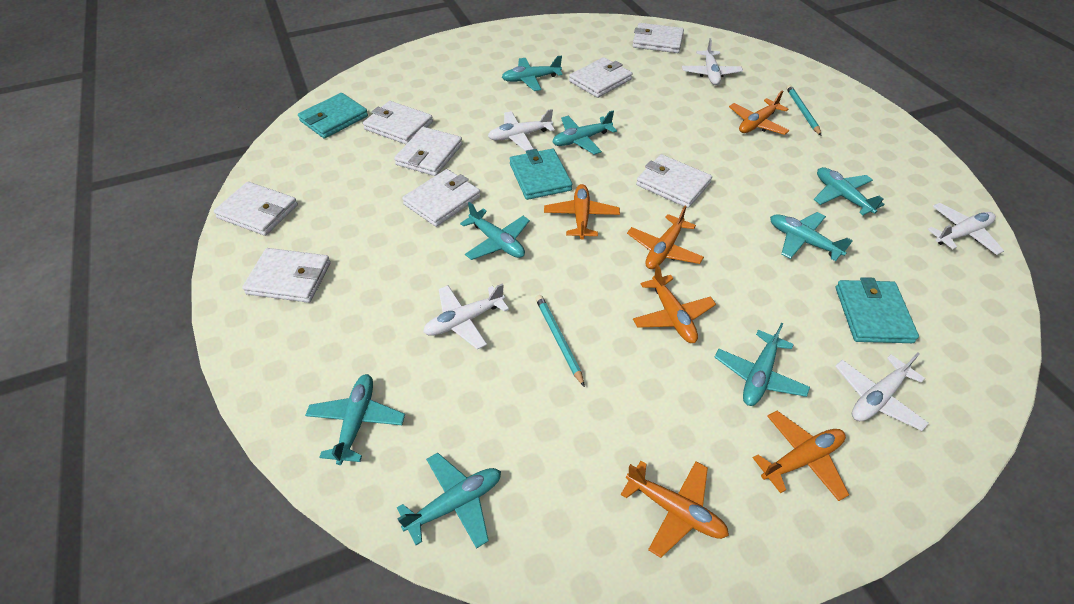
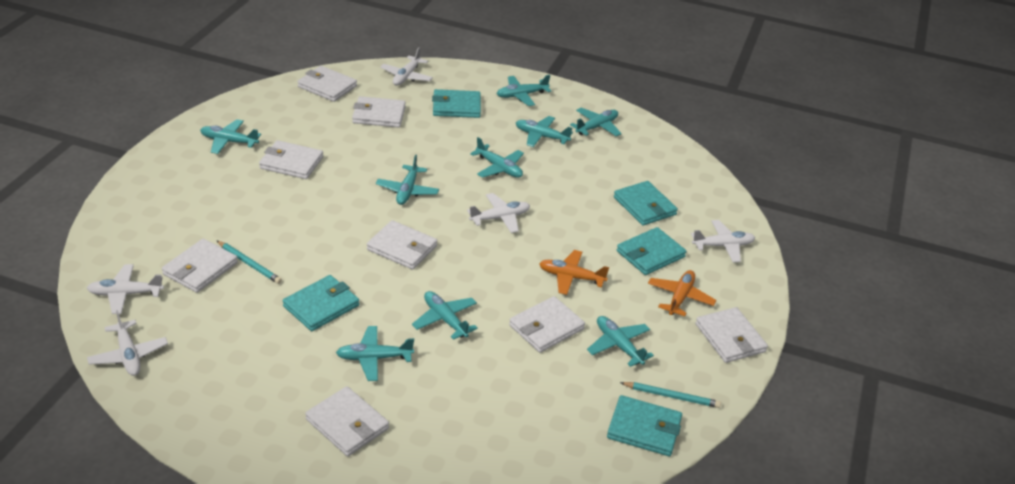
orange plane: 6 -> 2
turquoise plane: 8 -> 9
turquoise wallet: 3 -> 5

